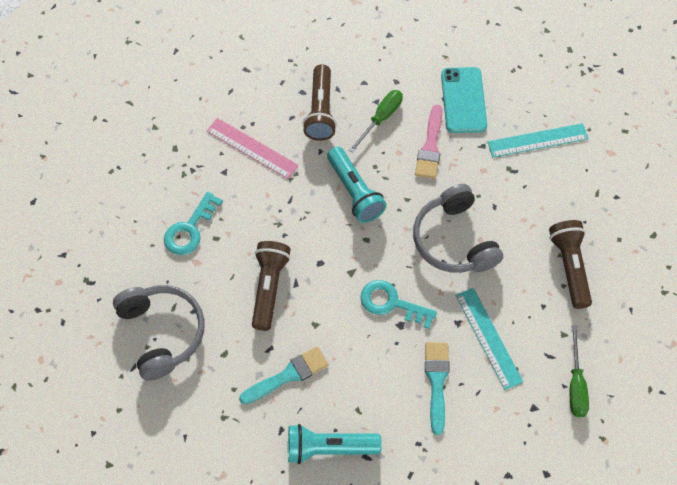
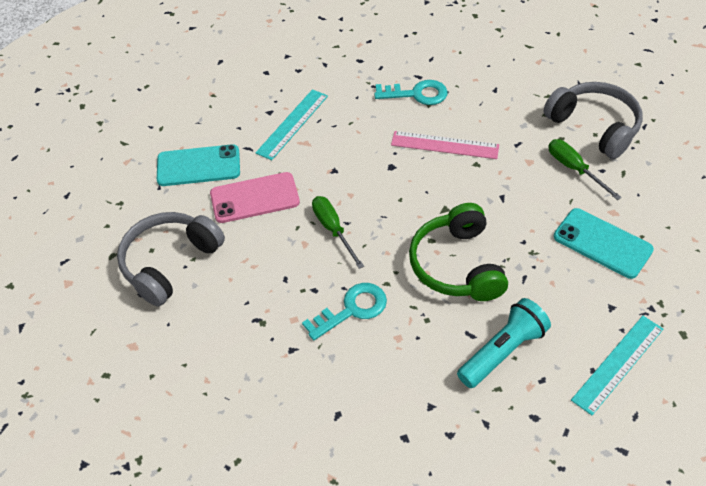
brown flashlight: 3 -> 0
green headphones: 0 -> 1
pink brush: 1 -> 0
pink phone: 0 -> 1
turquoise brush: 2 -> 0
turquoise flashlight: 2 -> 1
turquoise phone: 1 -> 2

